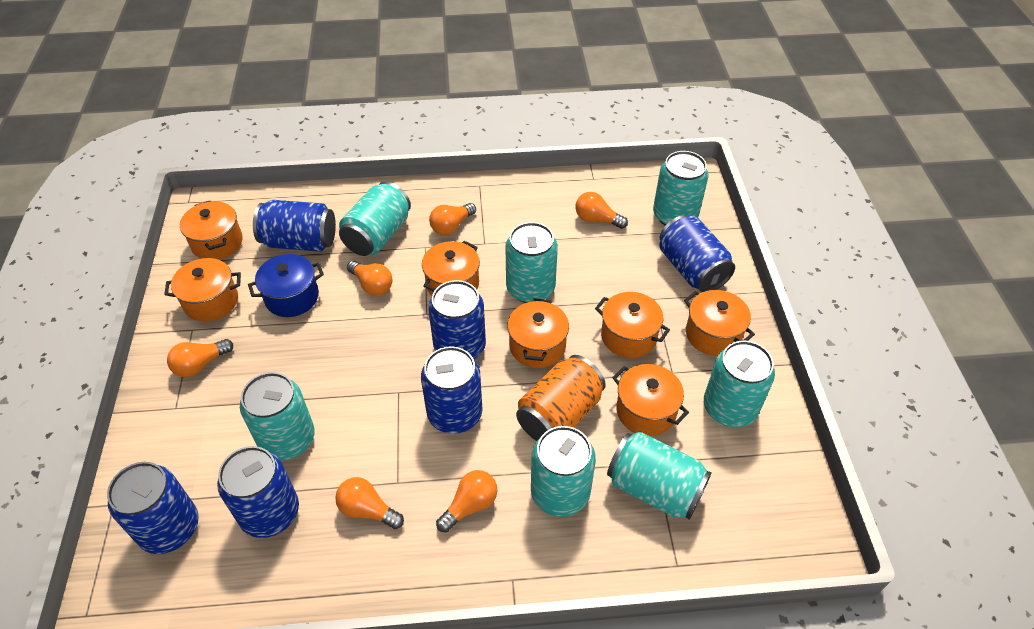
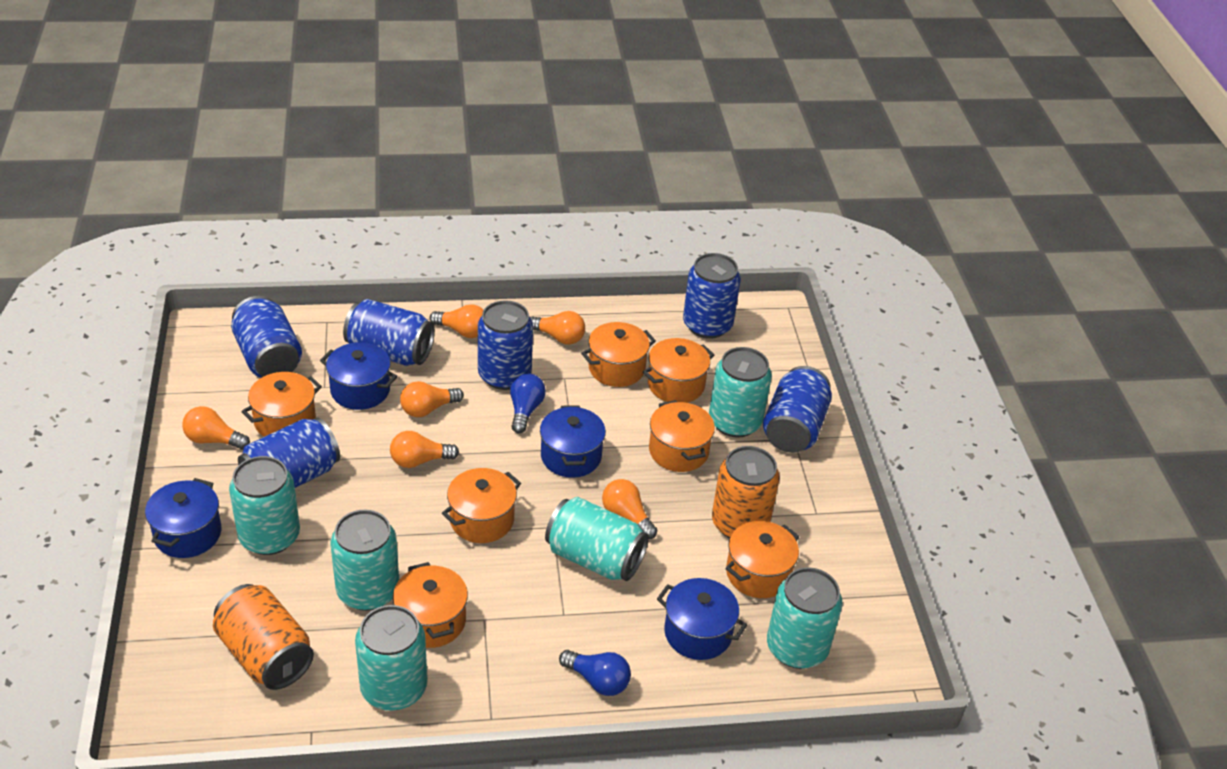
blue light bulb: 0 -> 2
blue pot: 1 -> 4
orange can: 1 -> 2
turquoise can: 7 -> 6

